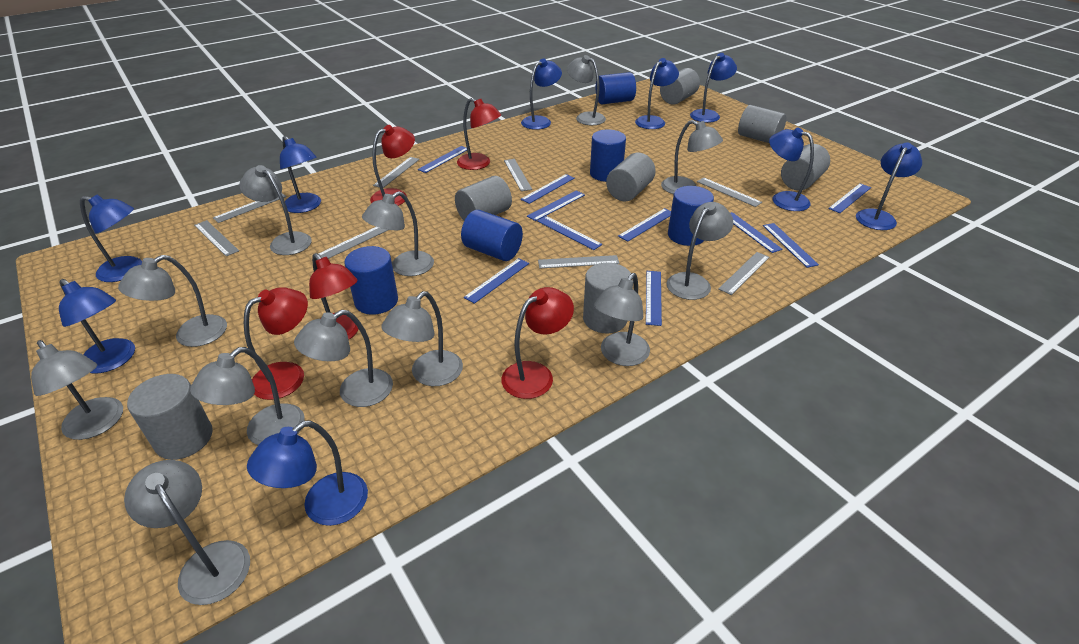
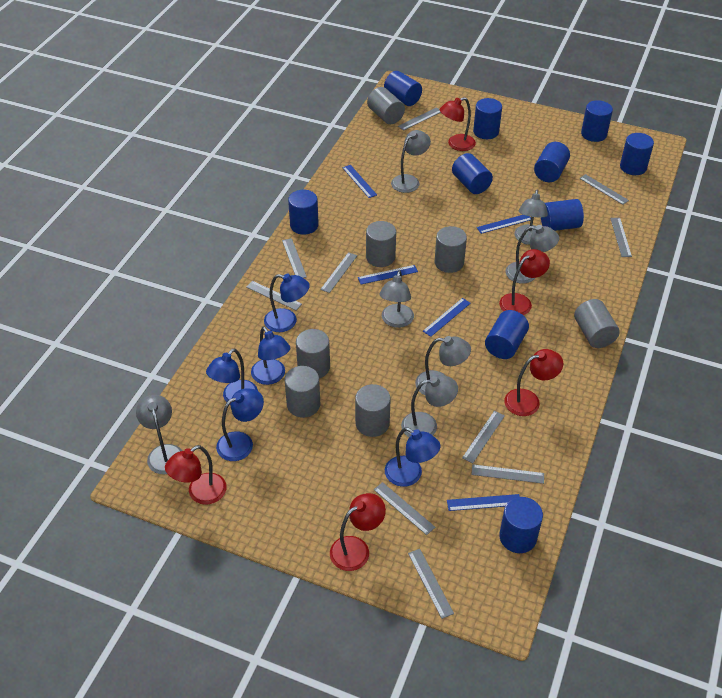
blue cylinder: 5 -> 10
blue lamp: 9 -> 5
blue ruler: 10 -> 5
grey lamp: 12 -> 7
grey ruler: 8 -> 10

